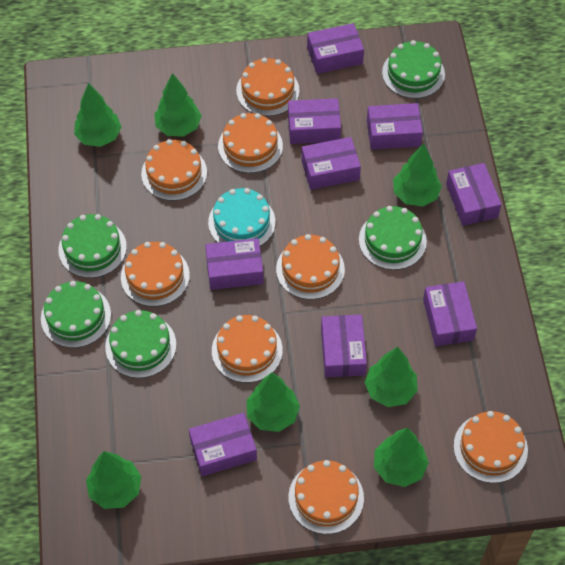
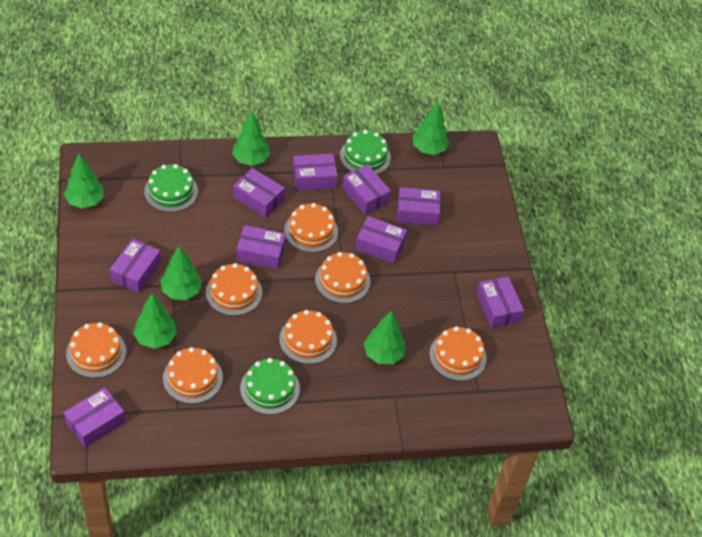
green cake: 5 -> 3
green tree: 7 -> 6
orange cake: 8 -> 7
turquoise cake: 1 -> 0

